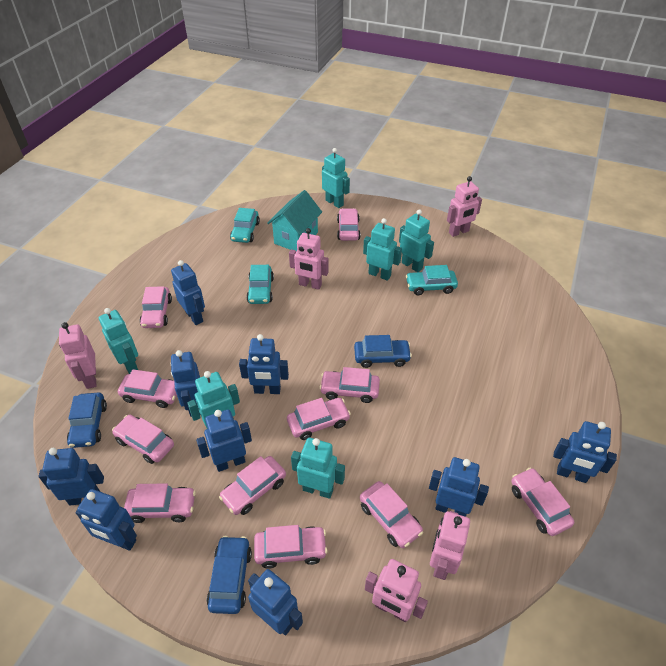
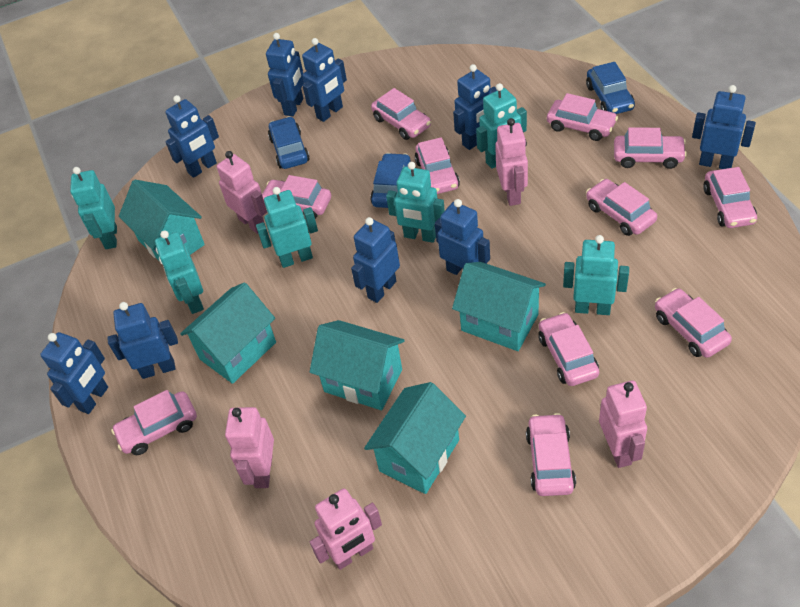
turquoise car: 3 -> 0
turquoise house: 1 -> 5

